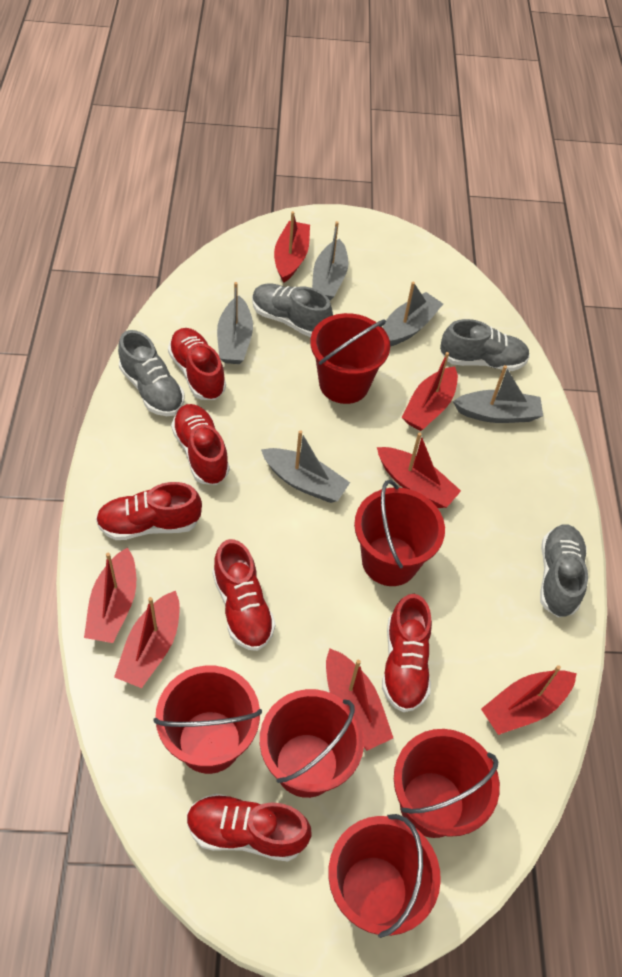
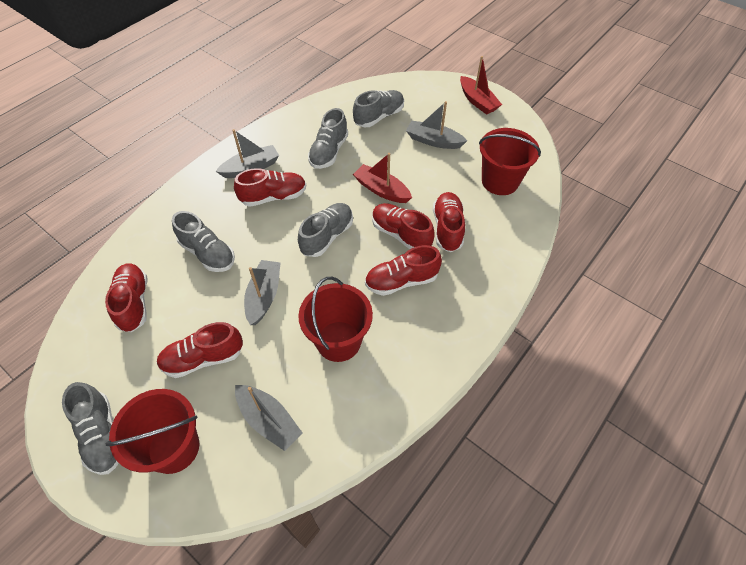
grey boat: 5 -> 4
grey shoe: 4 -> 5
red boat: 7 -> 2
red bucket: 6 -> 3

